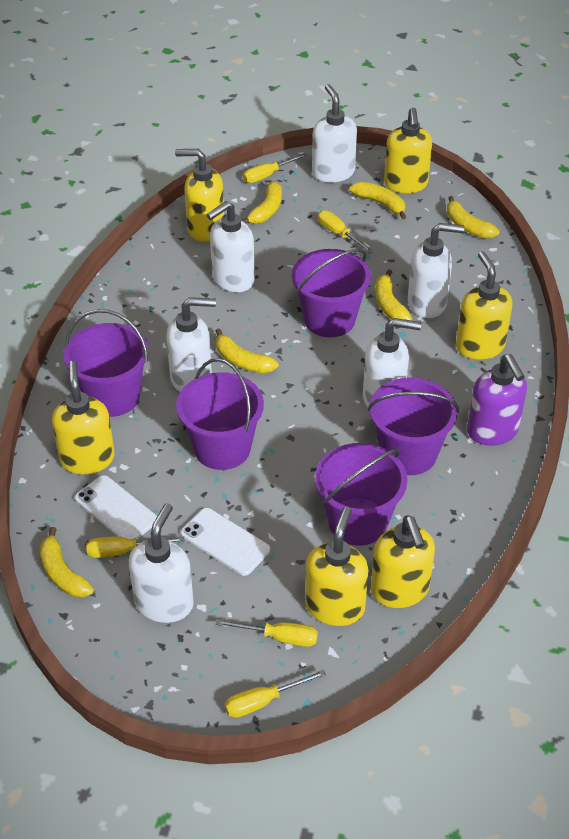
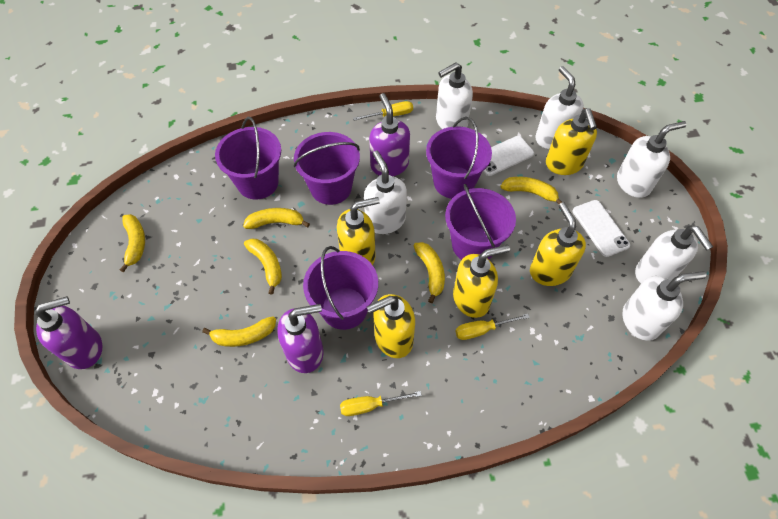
purple soap dispenser: 1 -> 3
yellow screwdriver: 5 -> 3
yellow soap dispenser: 6 -> 5

